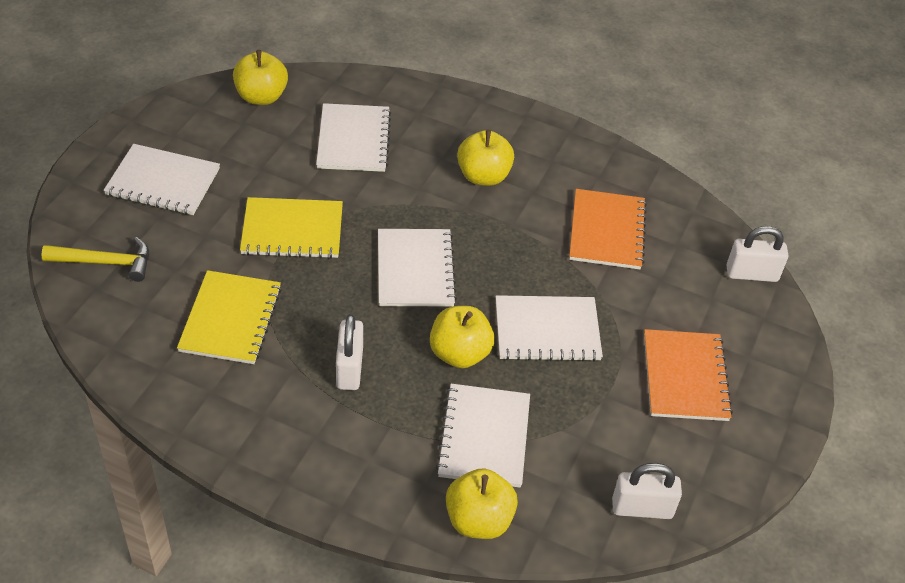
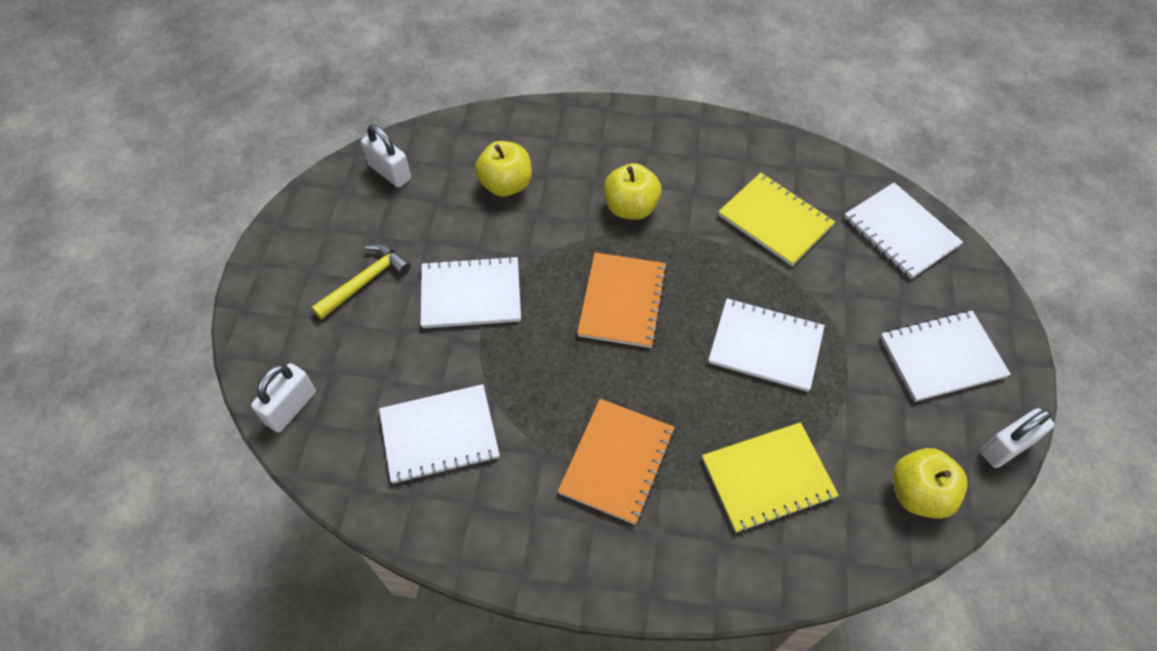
yellow apple: 4 -> 3

